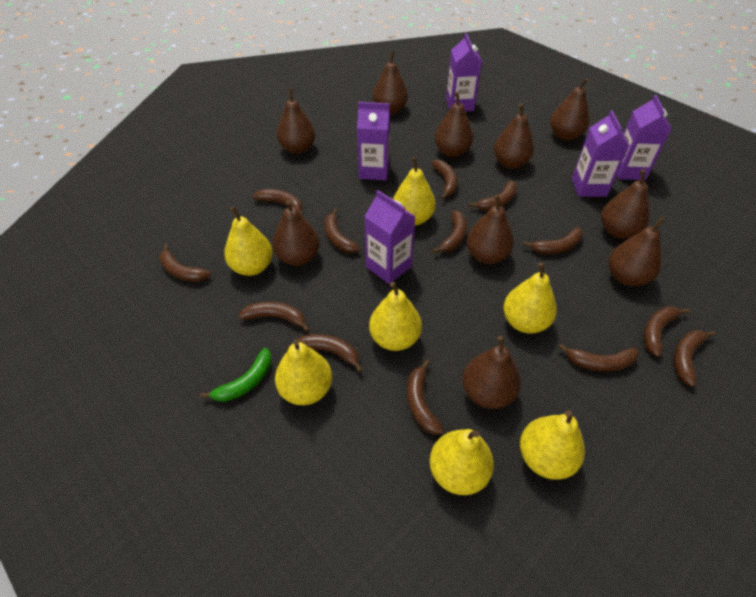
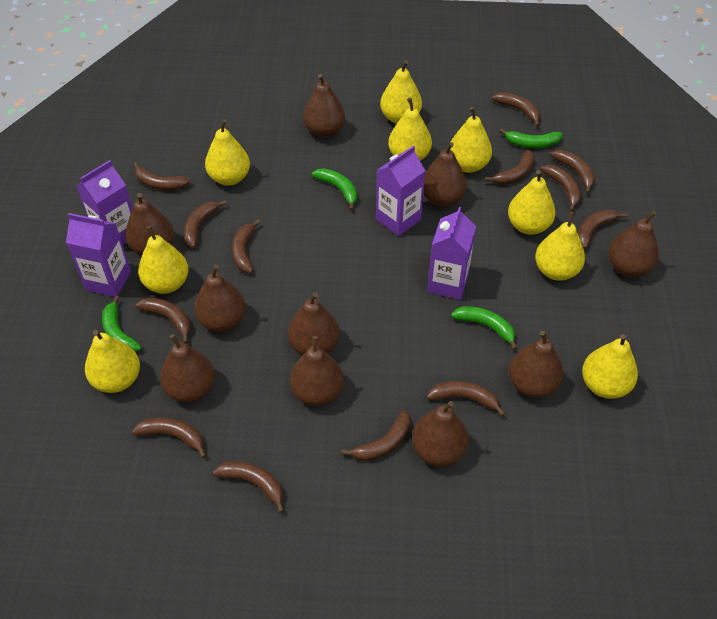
green banana: 1 -> 4
purple carton: 5 -> 4
yellow pear: 7 -> 9

